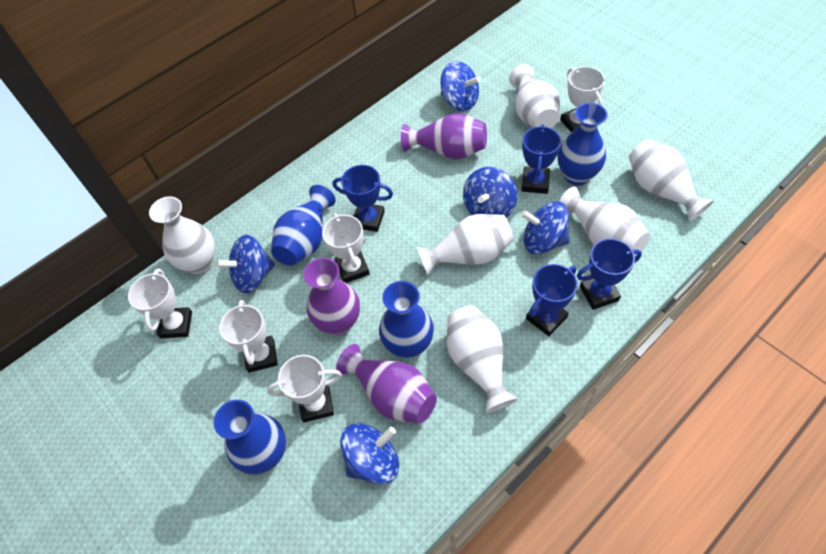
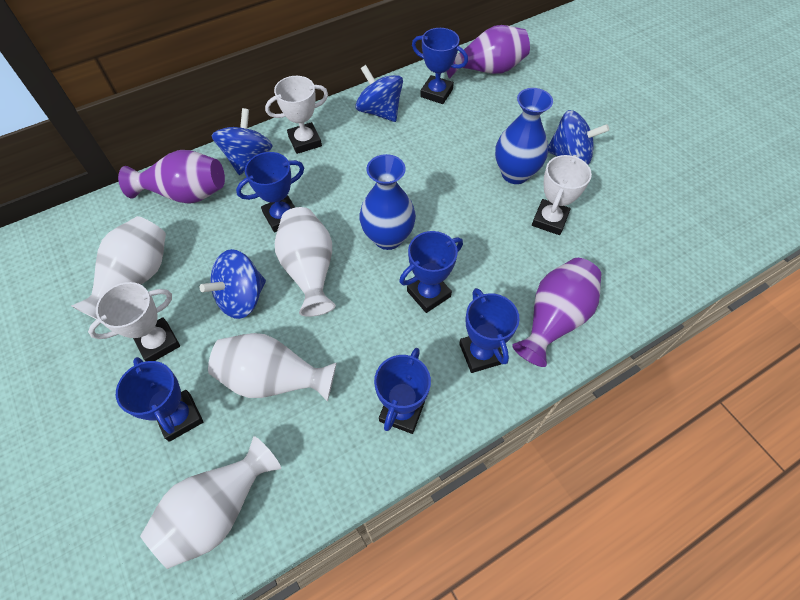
blue spinning top: 5 -> 4
blue trophy: 4 -> 6
blue vase: 4 -> 2
white trophy: 5 -> 3
white vase: 6 -> 4

